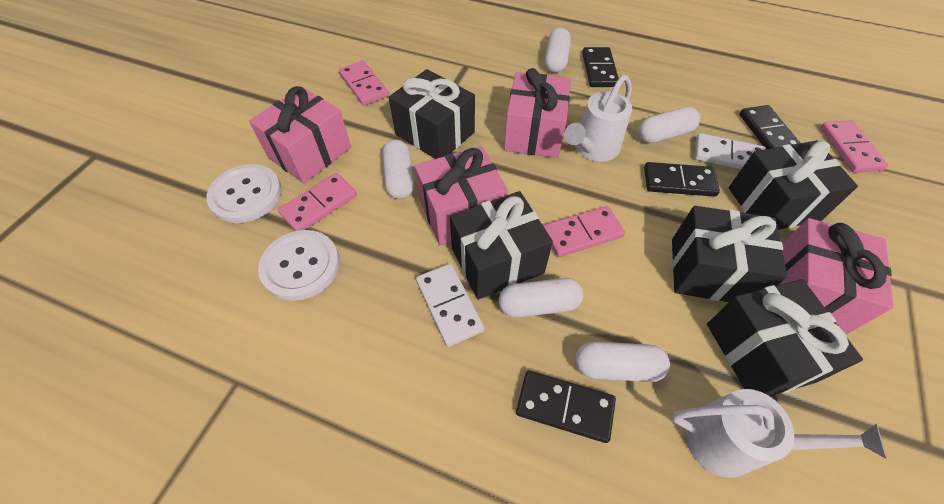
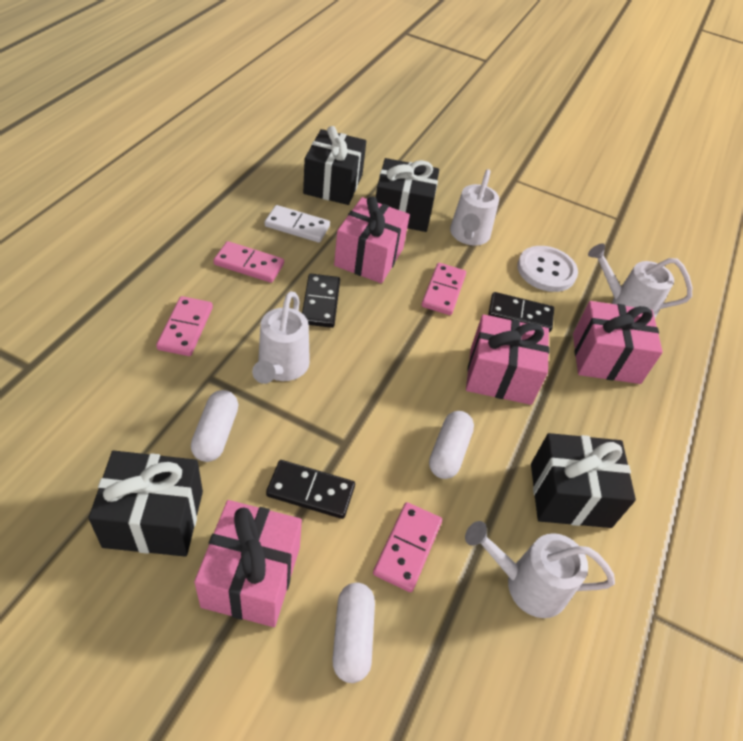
black domino: 4 -> 3
black gift: 5 -> 4
white button: 2 -> 1
white capsule: 5 -> 3
white domino: 2 -> 1
white watering can: 2 -> 4

